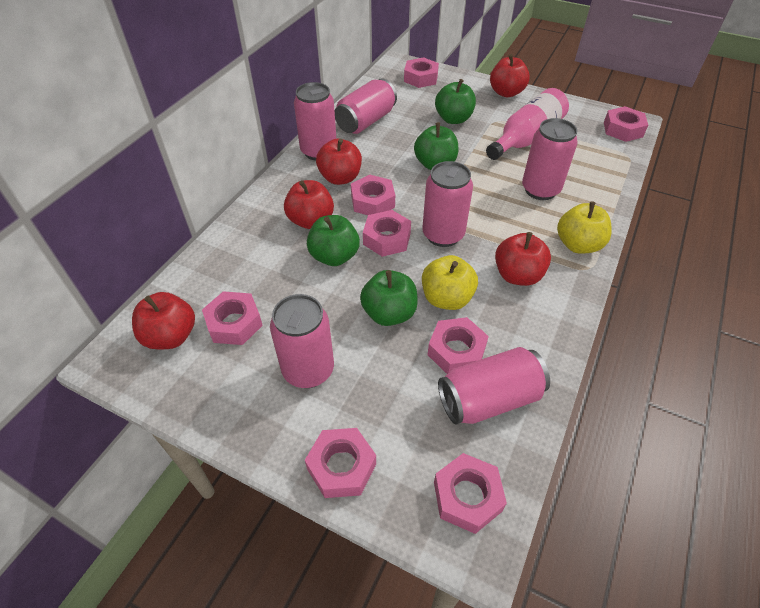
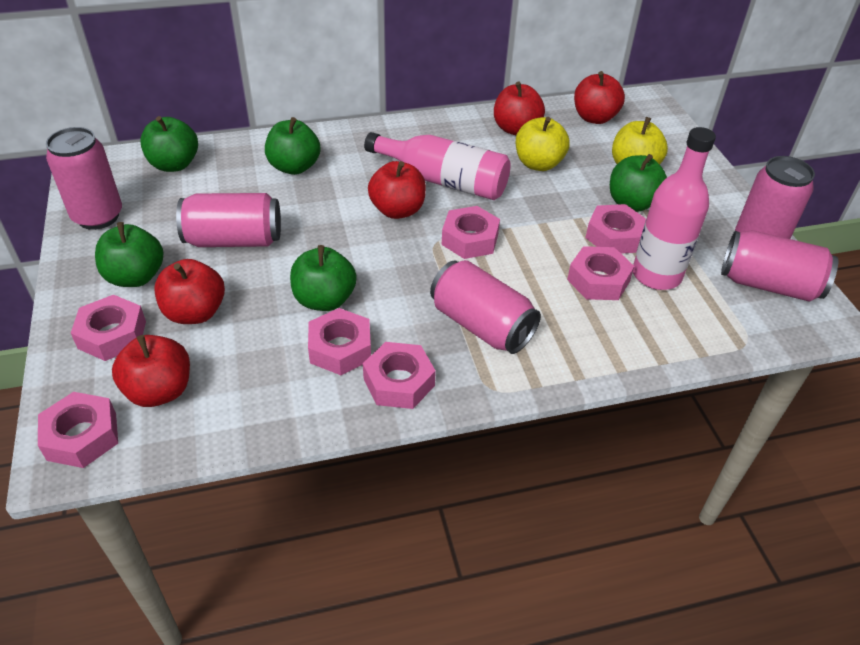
green apple: 4 -> 5
pink bottle: 1 -> 2
pink can: 6 -> 5
pink nut: 8 -> 7

